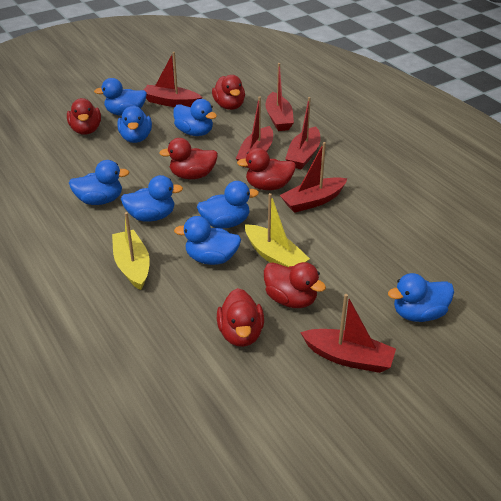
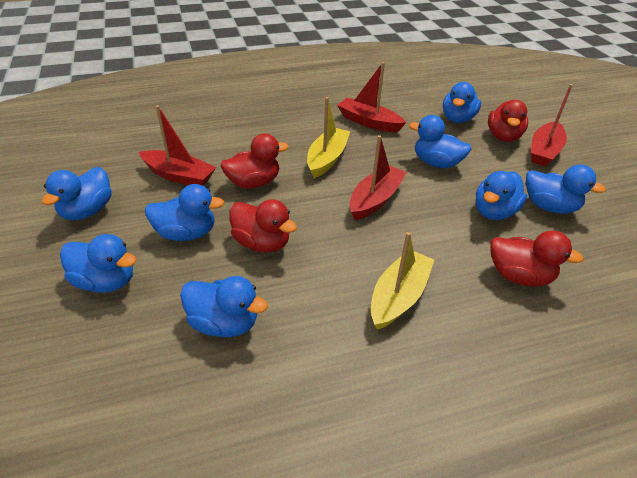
red boat: 6 -> 4
red duck: 6 -> 4

